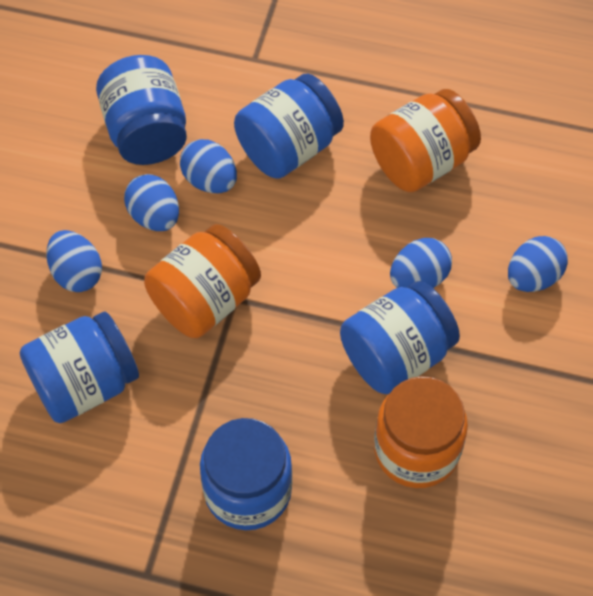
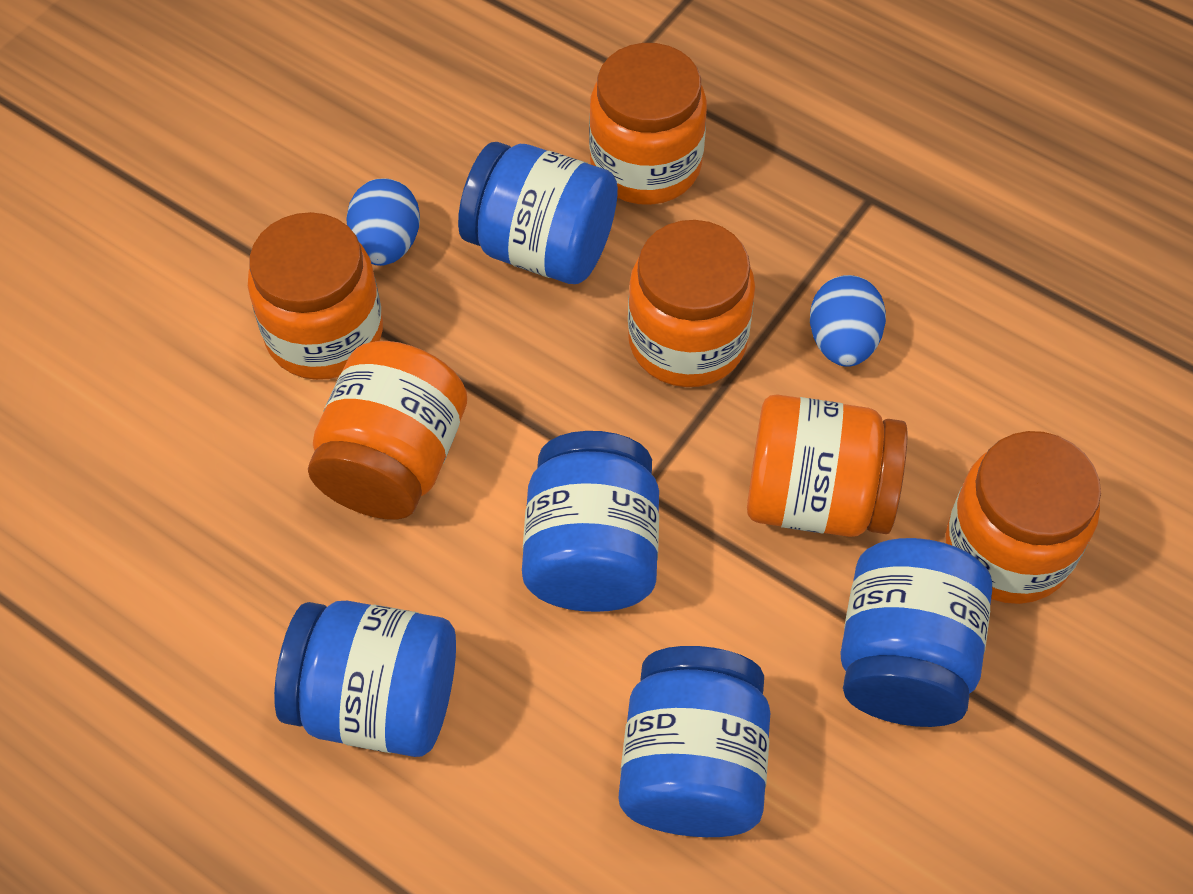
blue egg: 5 -> 2
orange jar: 3 -> 6

